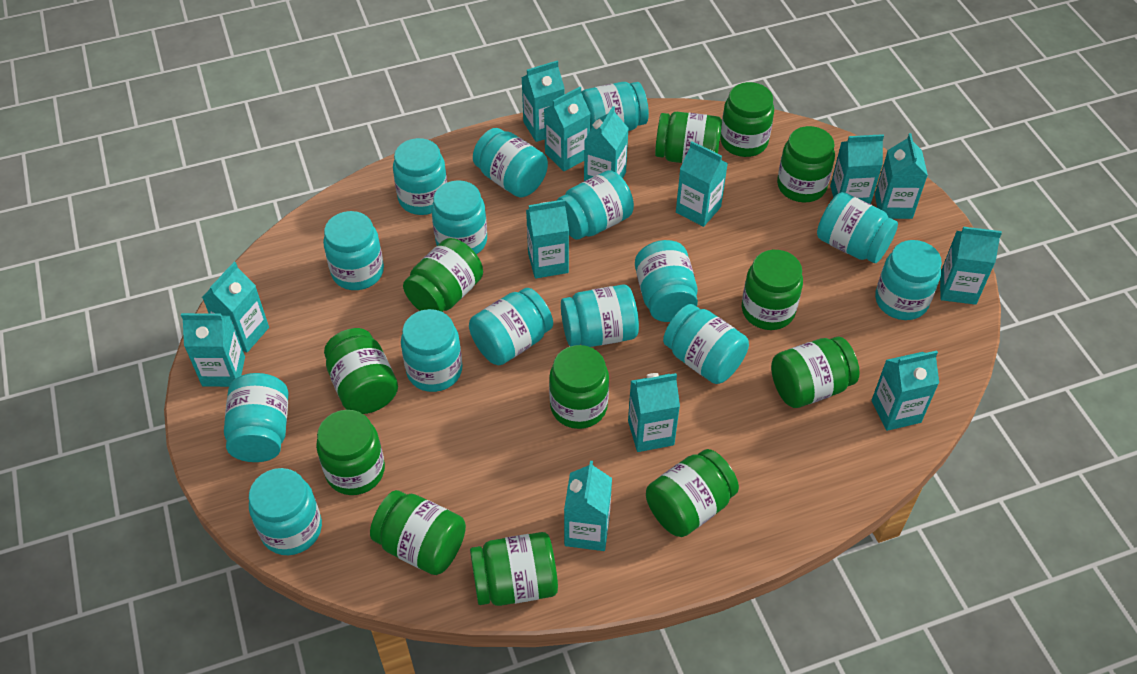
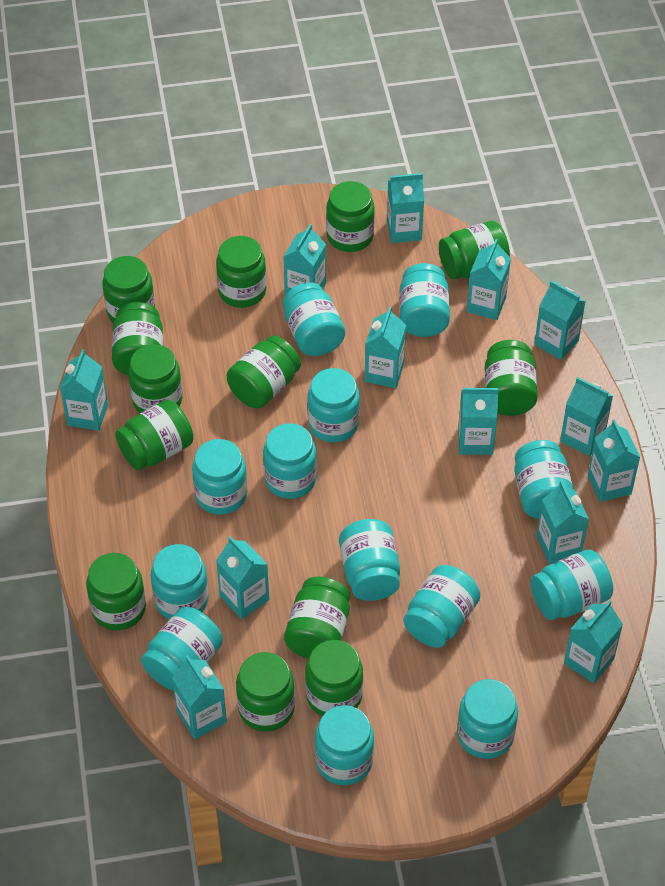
green jar: 12 -> 13
turquoise jar: 15 -> 13

